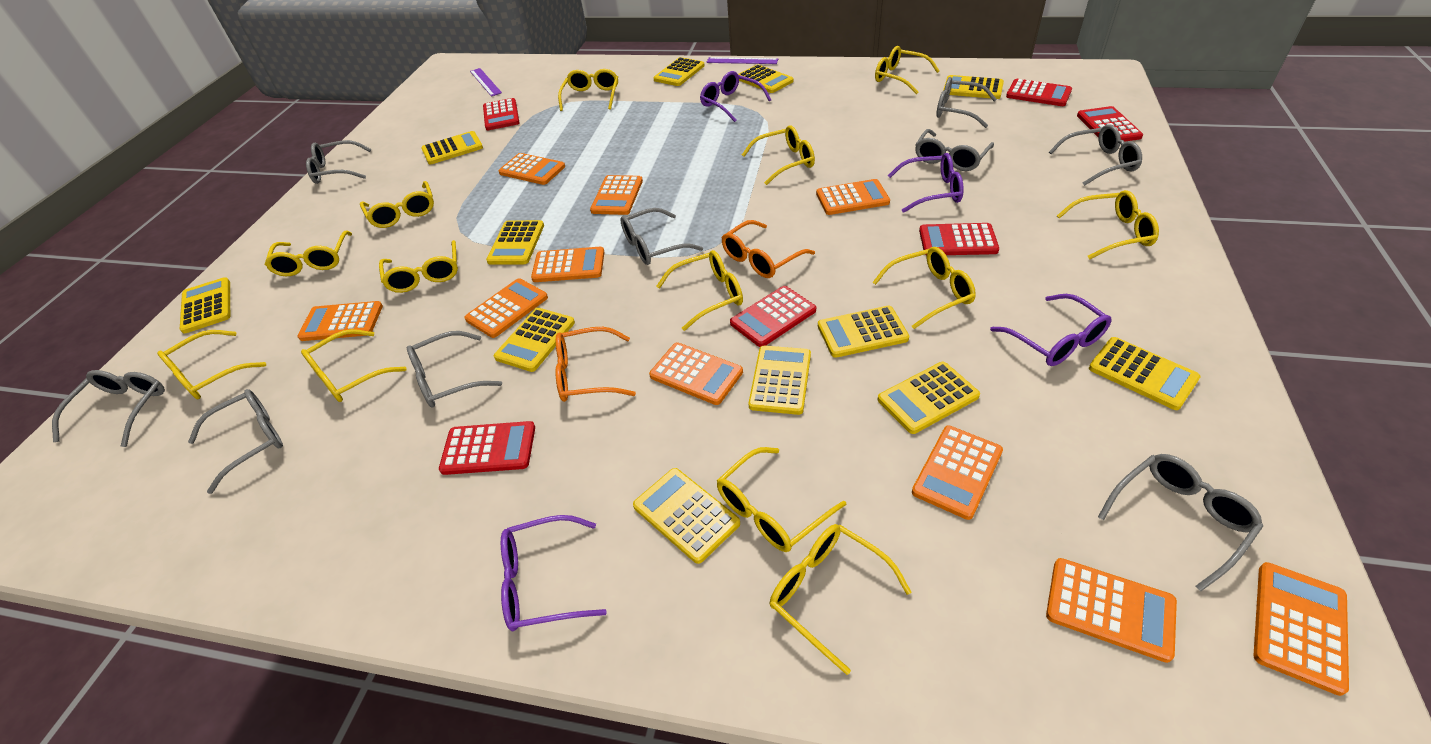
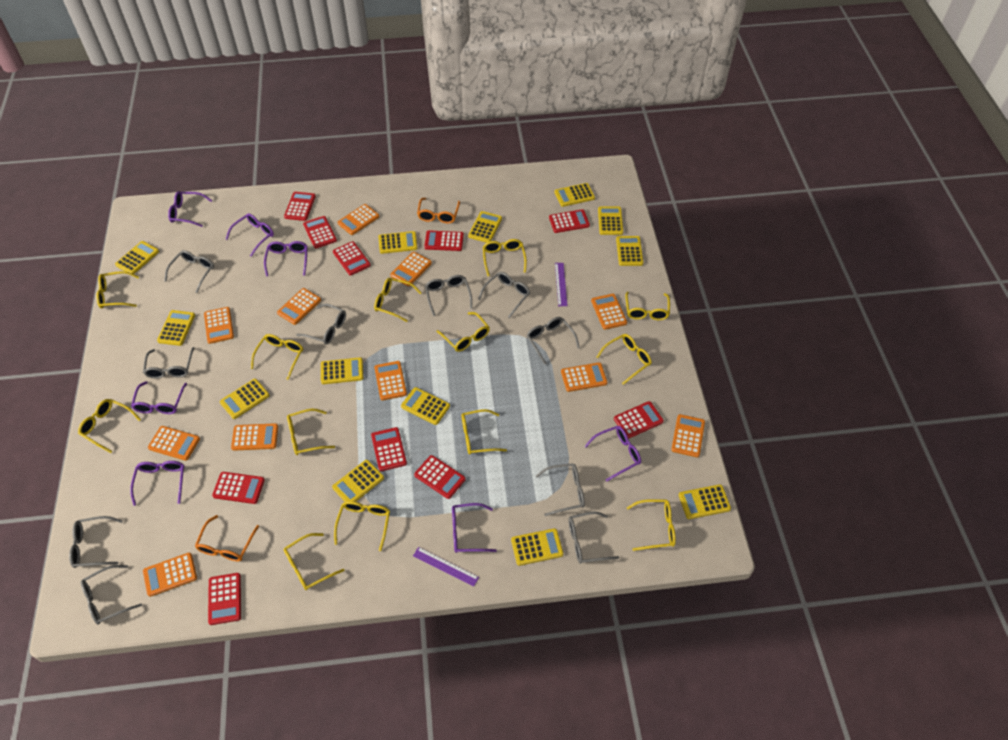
grey glasses: 9 -> 10
orange calculator: 10 -> 11
purple glasses: 4 -> 7
red calculator: 6 -> 10
yellow calculator: 12 -> 13

